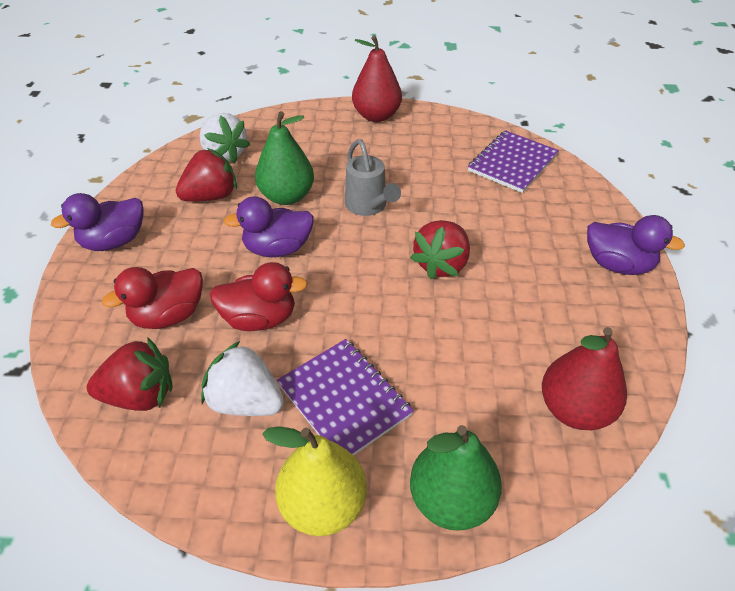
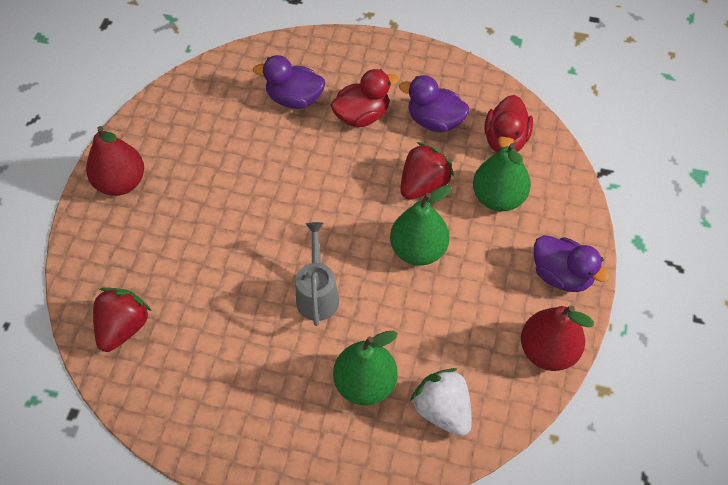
green pear: 2 -> 3
purple notebook: 2 -> 0
red strawberry: 3 -> 2
white strawberry: 2 -> 1
yellow pear: 1 -> 0

